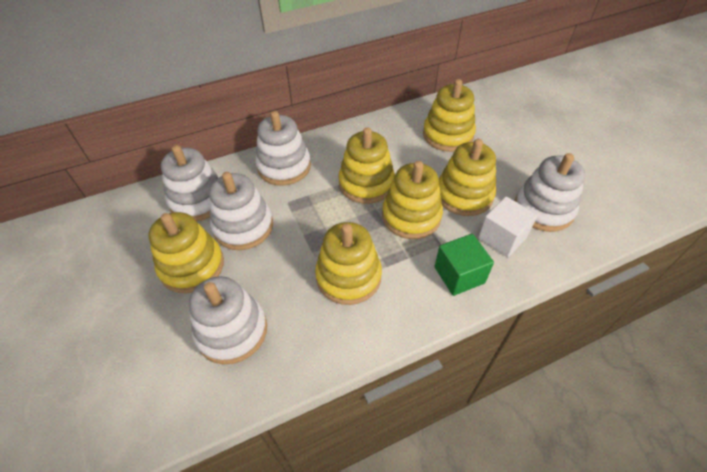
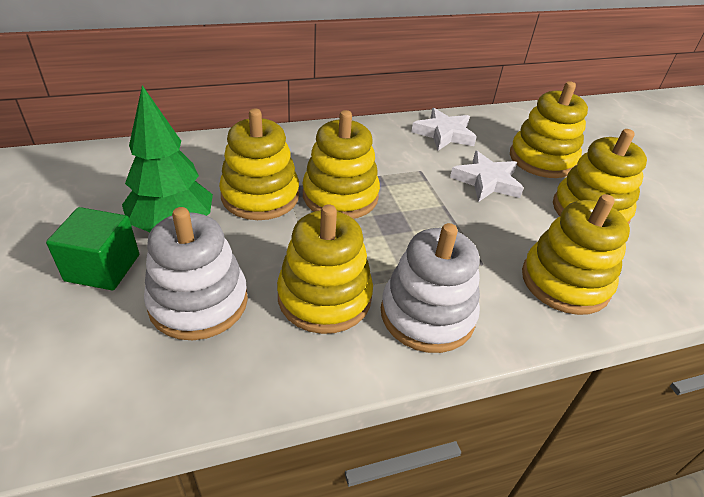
green tree: 0 -> 1
white cube: 1 -> 0
white stacking toy: 5 -> 2
white star: 0 -> 2

